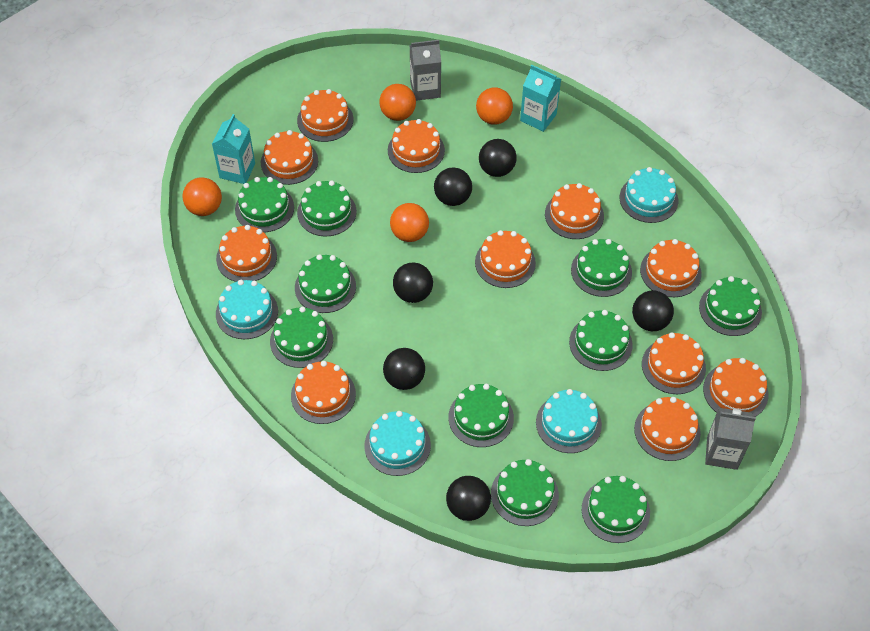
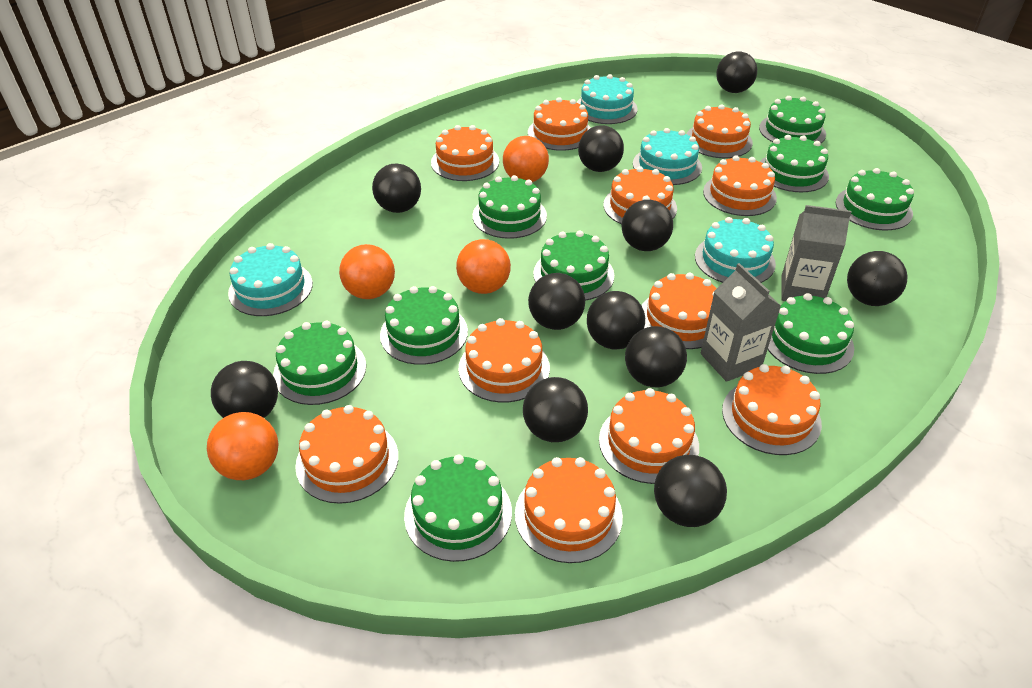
black ball: 6 -> 11
green cake: 10 -> 9
turquoise carton: 2 -> 0

